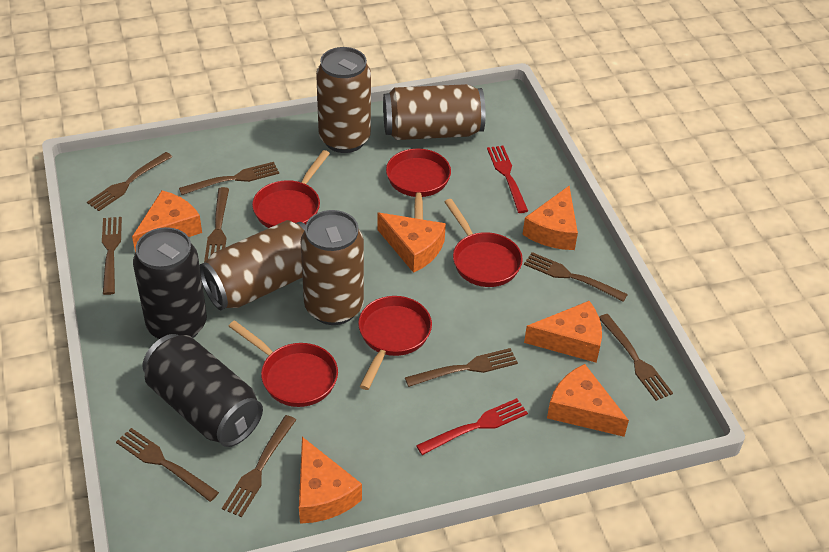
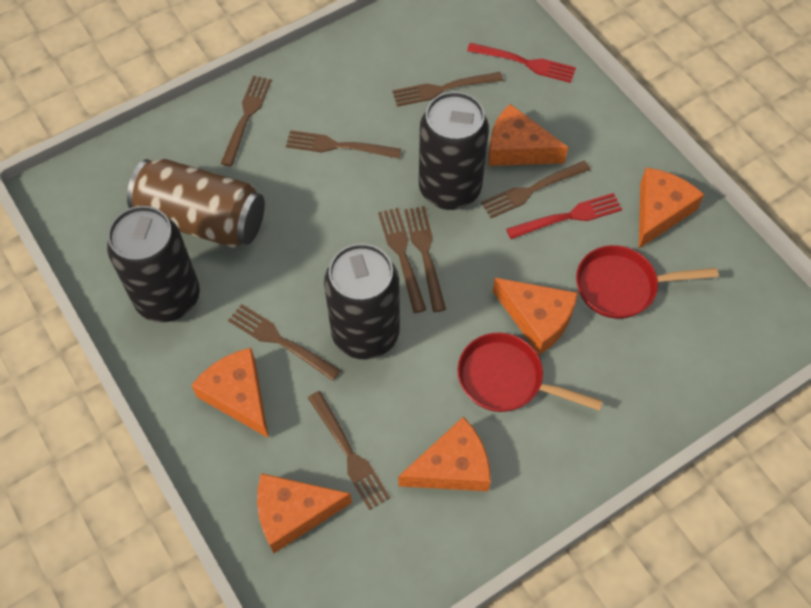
black can: 2 -> 3
brown can: 4 -> 1
brown fork: 9 -> 8
red pan: 5 -> 2

